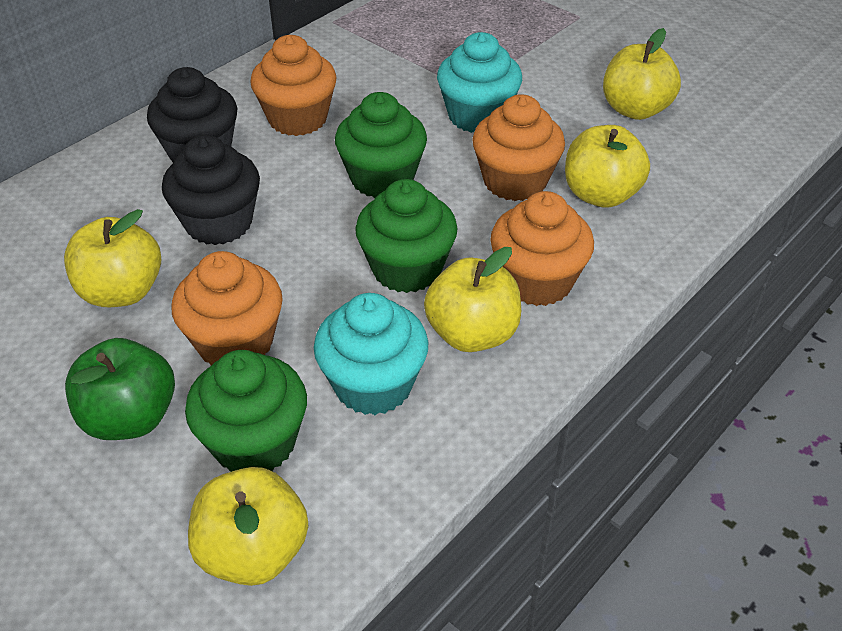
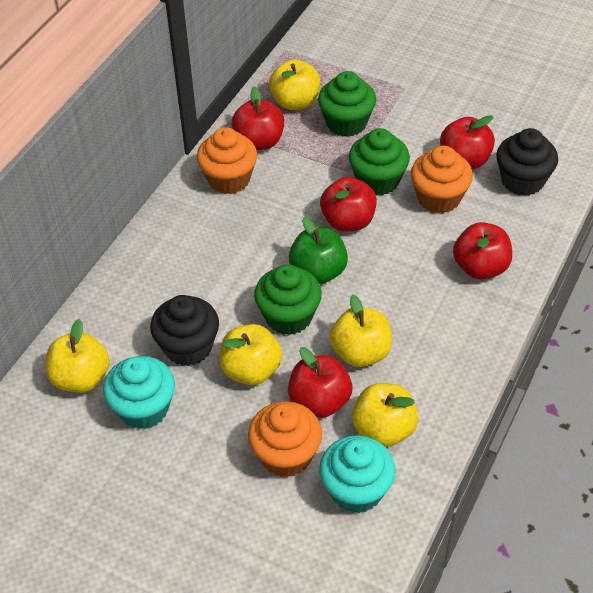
orange cupcake: 4 -> 3
red apple: 0 -> 5

